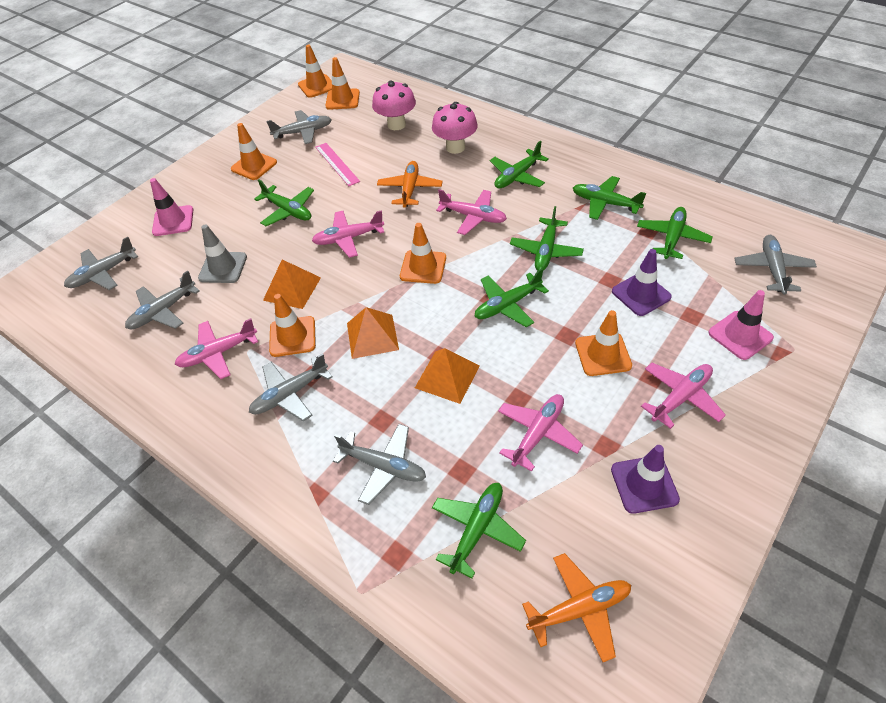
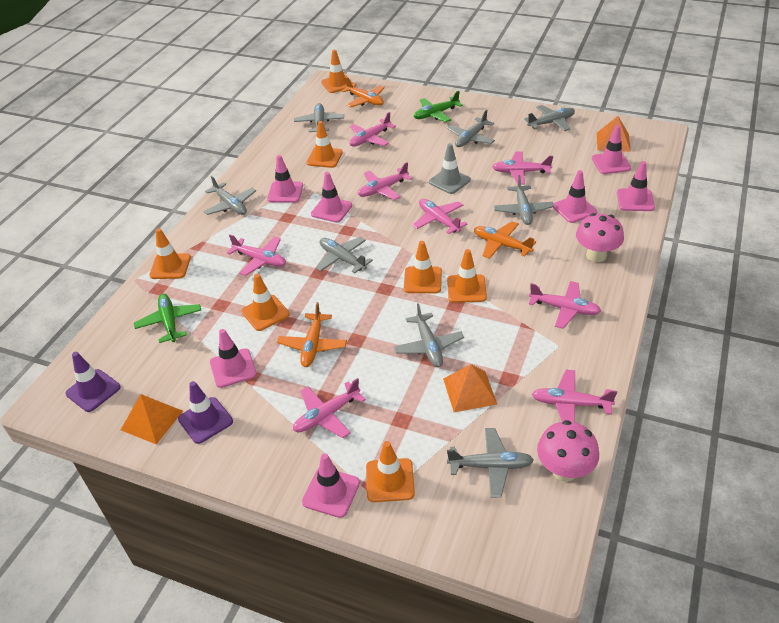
green plane: 7 -> 2
grey plane: 6 -> 8
orange plane: 2 -> 3
orange traffic cone: 6 -> 7
pink plane: 5 -> 8
pink ruler: 1 -> 0
pink traffic cone: 2 -> 7

